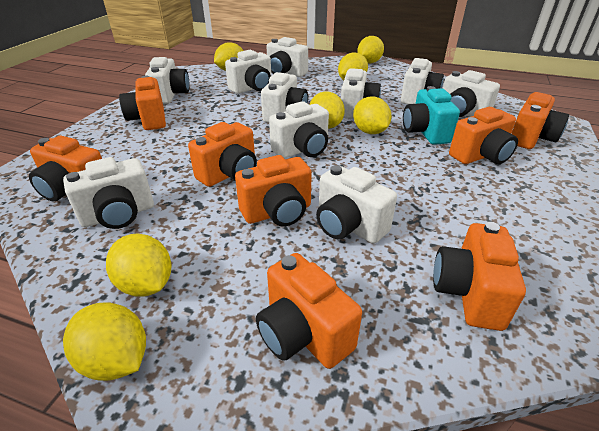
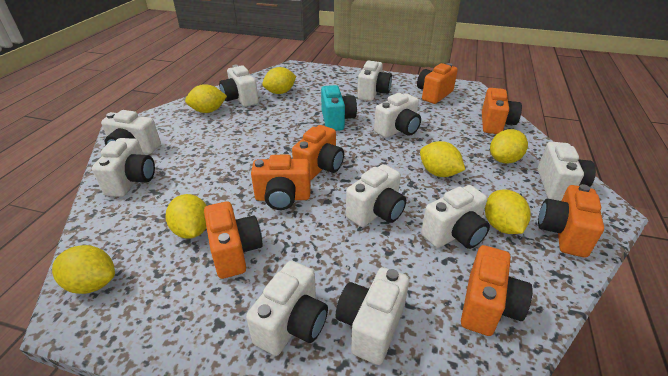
orange camera: 8 -> 7

